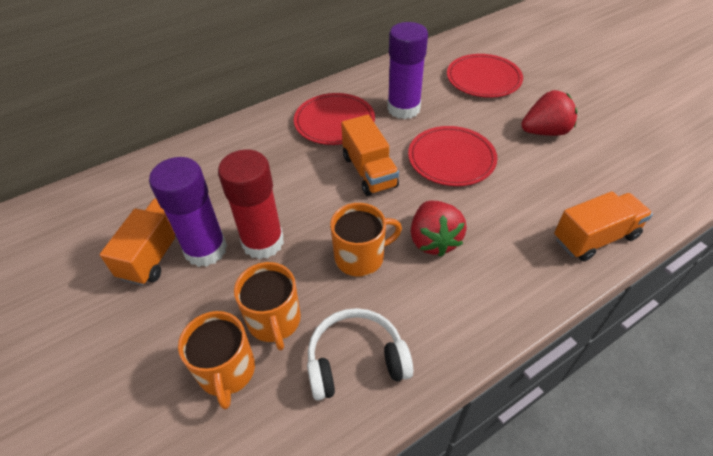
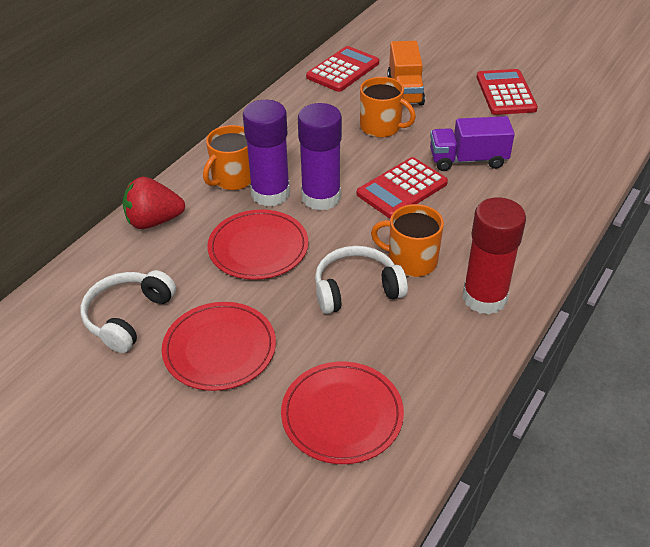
orange truck: 3 -> 1
purple truck: 0 -> 1
red calculator: 0 -> 3
red strawberry: 2 -> 1
white headphones: 1 -> 2

